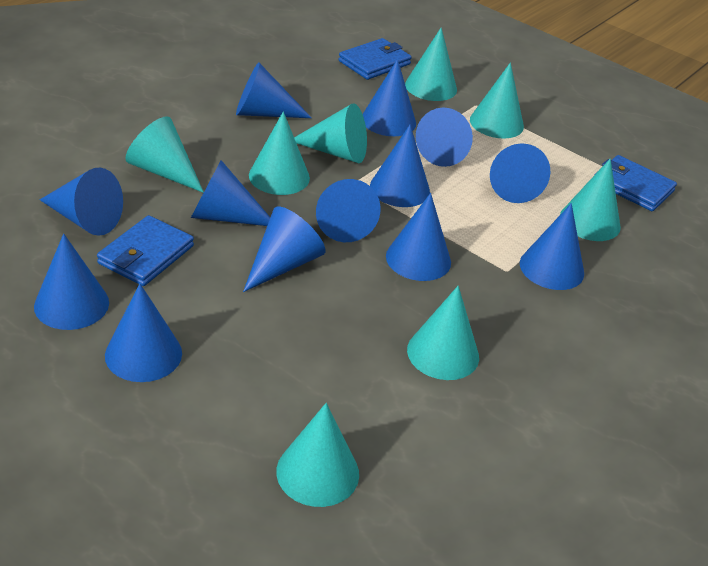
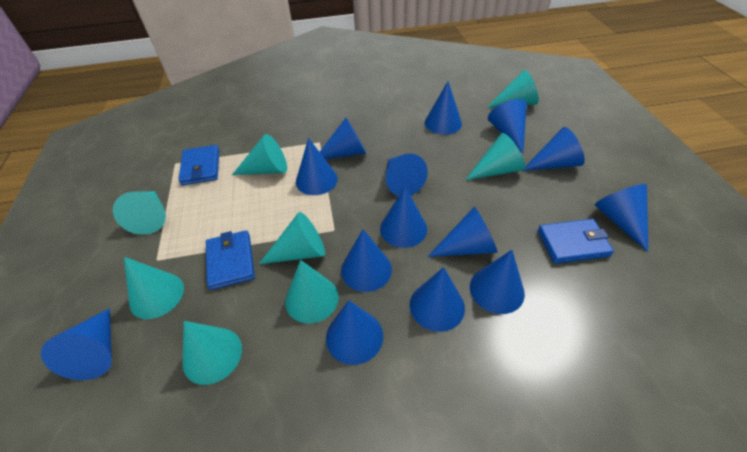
blue cone: 13 -> 14

